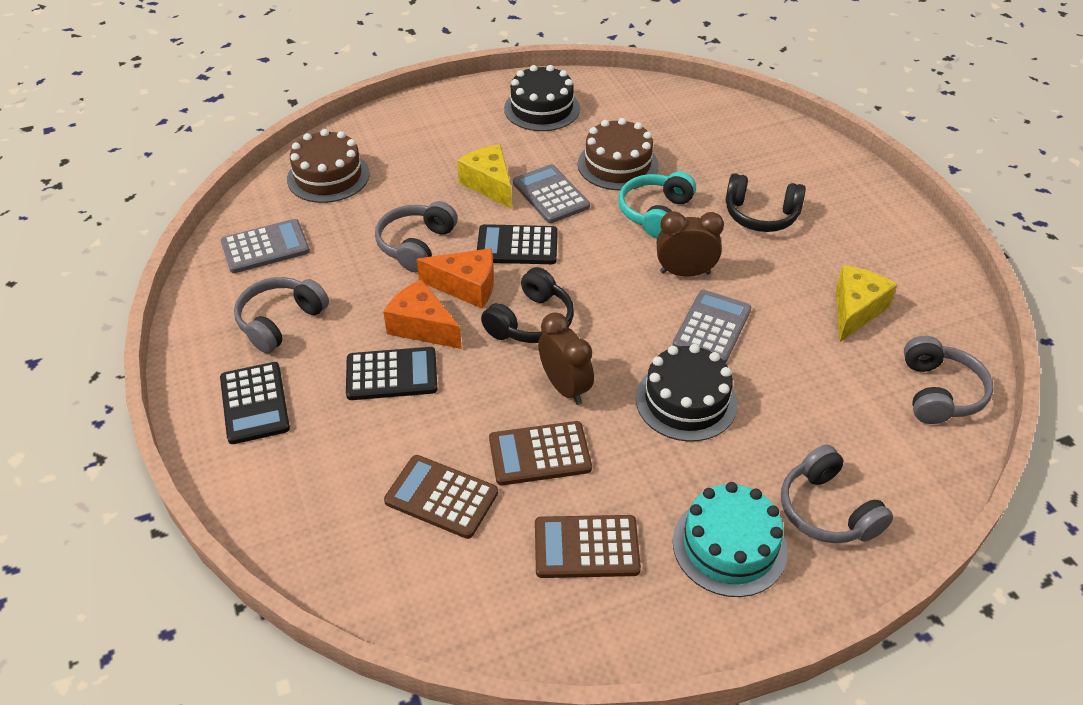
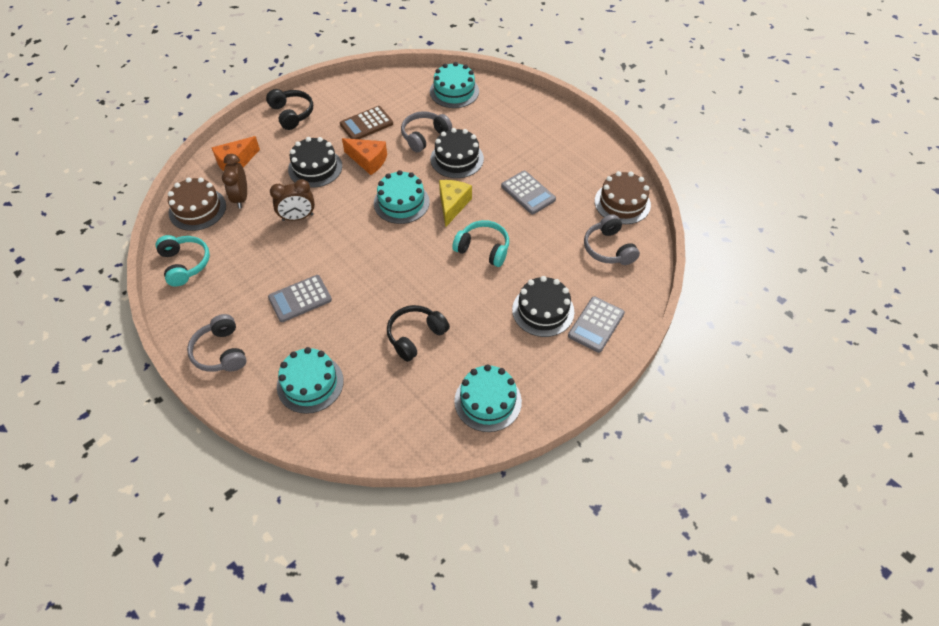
black cake: 2 -> 3
black calculator: 3 -> 0
brown calculator: 3 -> 1
grey headphones: 4 -> 3
turquoise cake: 1 -> 4
turquoise headphones: 1 -> 2
yellow cheese: 2 -> 1

